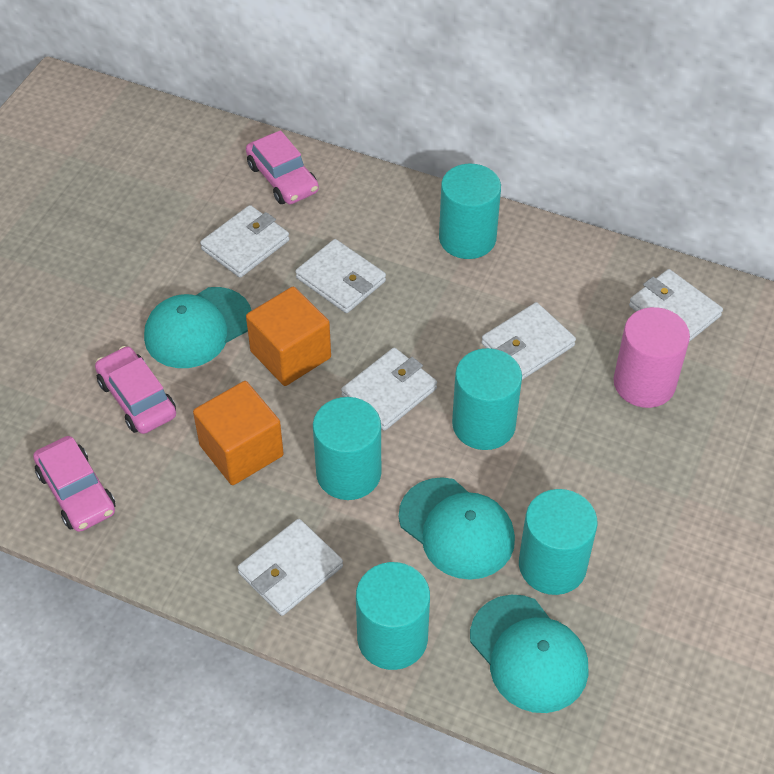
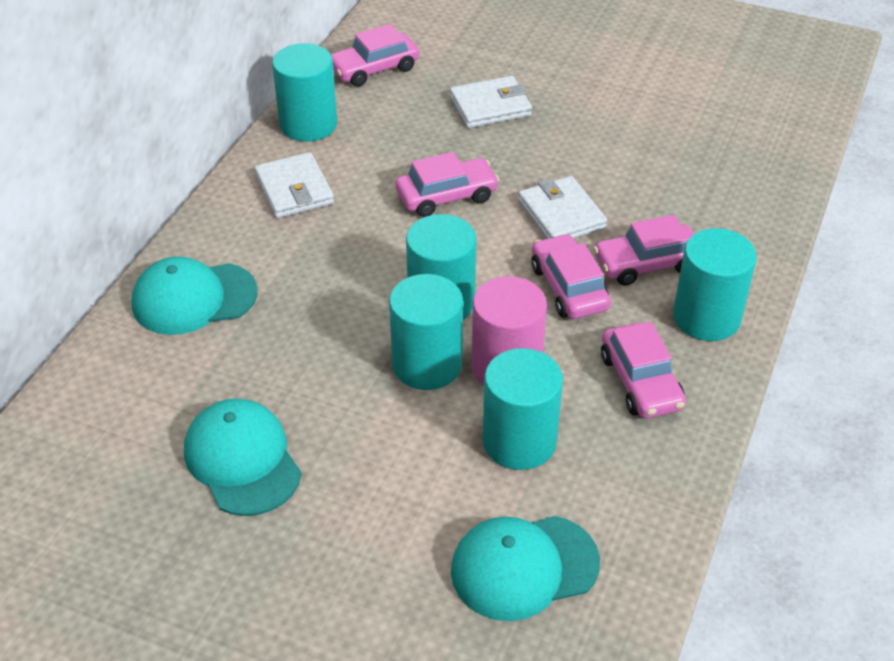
orange cube: 2 -> 0
pink car: 3 -> 5
white wallet: 6 -> 3

